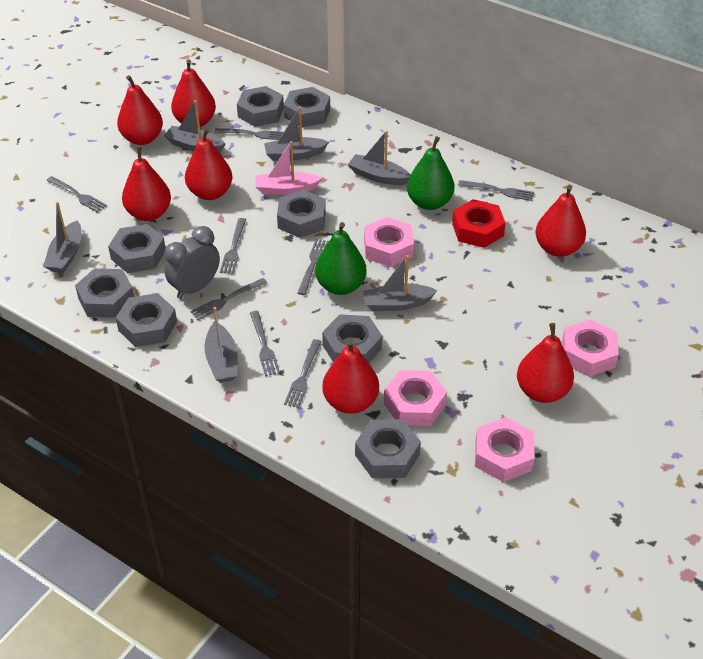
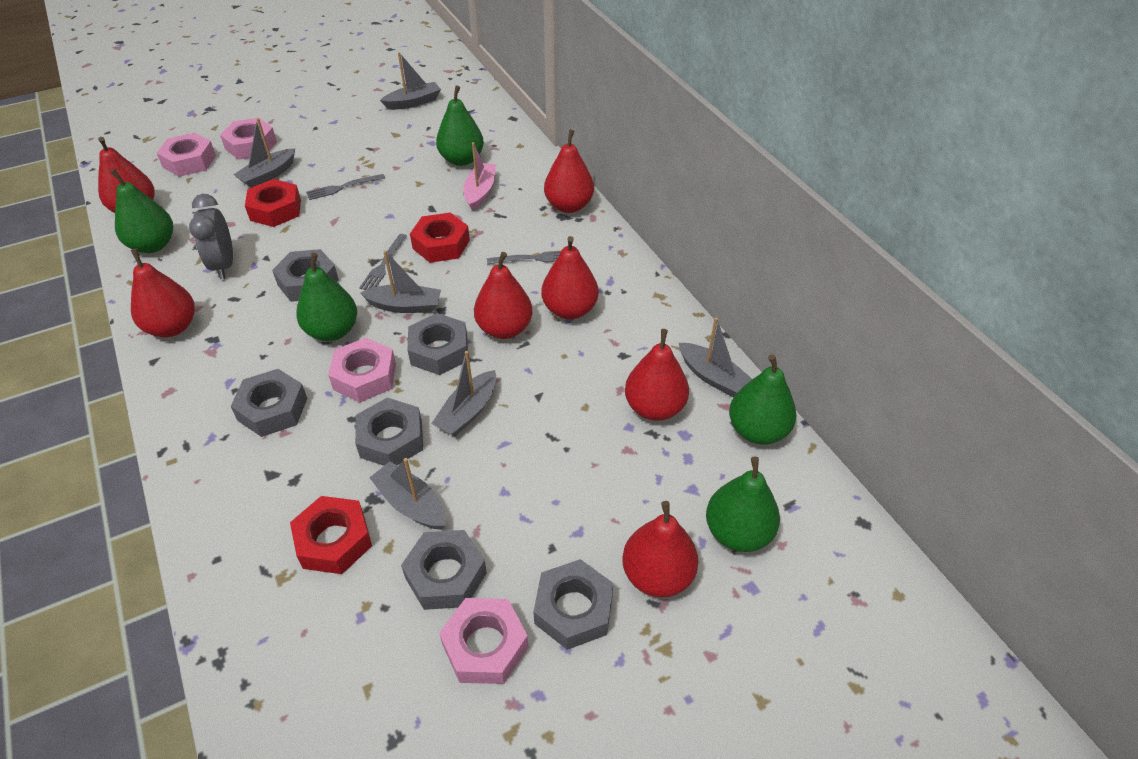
green pear: 2 -> 5
grey fork: 8 -> 3
grey nut: 8 -> 6
red nut: 1 -> 3

